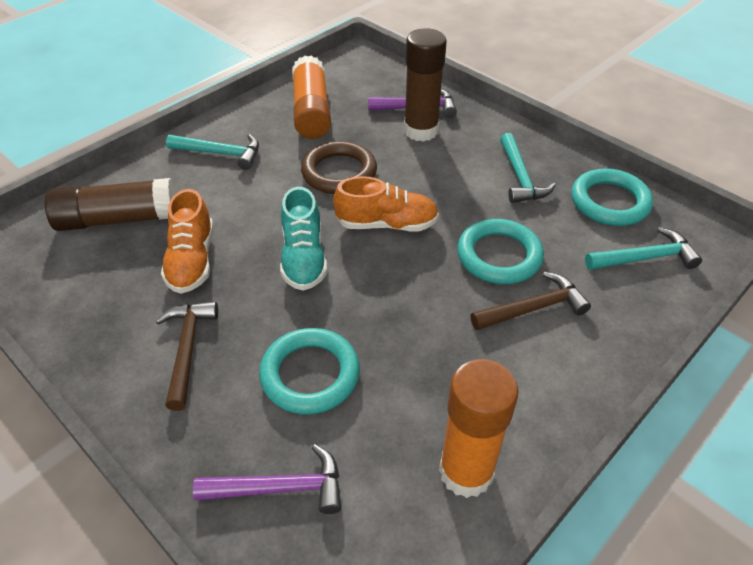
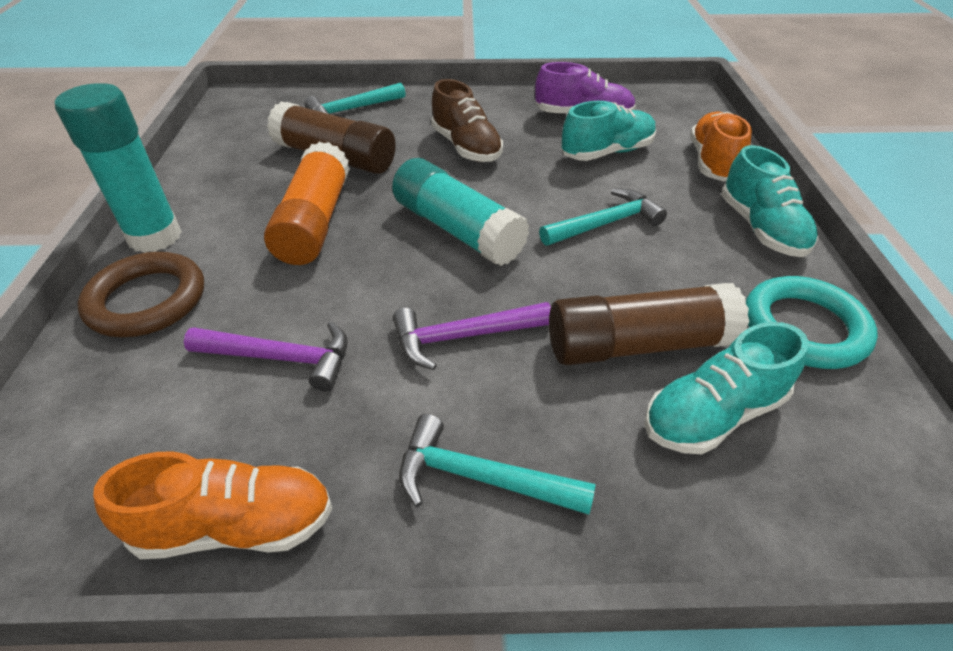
brown hammer: 2 -> 0
brown shoe: 0 -> 1
orange glue stick: 2 -> 1
purple shoe: 0 -> 1
turquoise glue stick: 0 -> 2
turquoise ring: 3 -> 1
turquoise shoe: 1 -> 3

